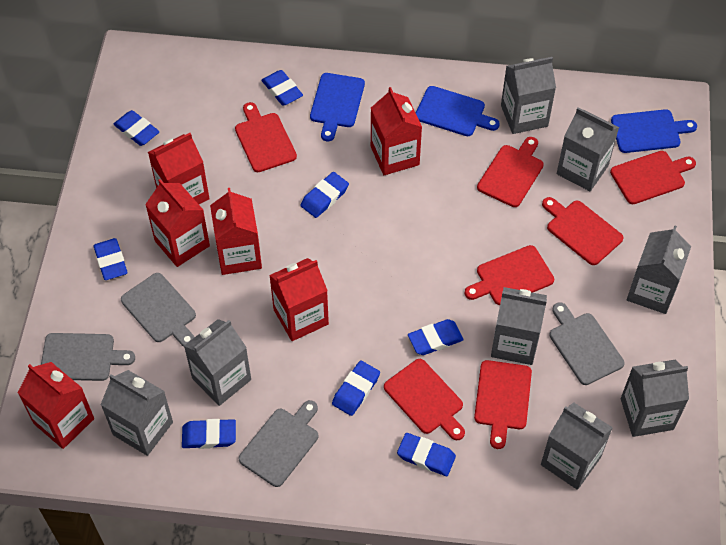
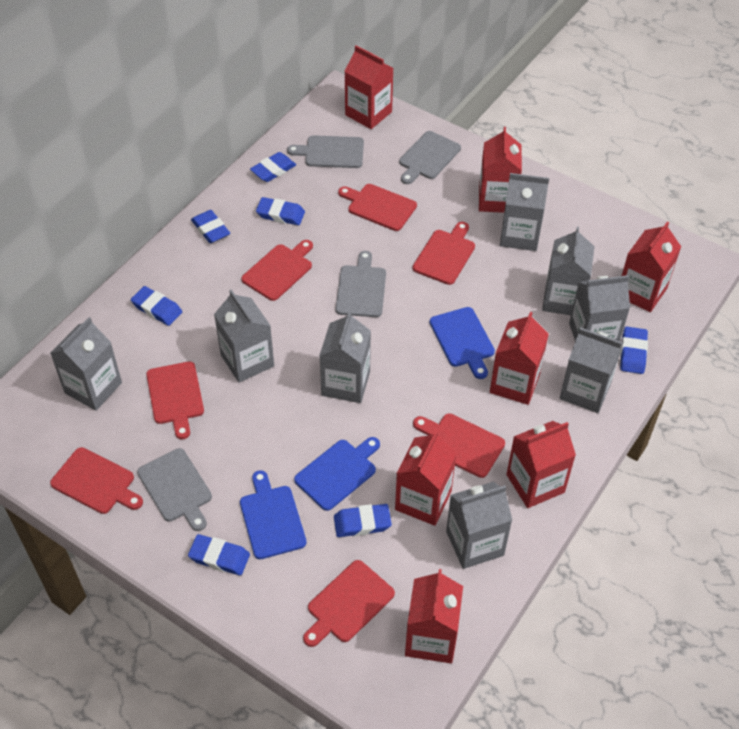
blue eraser: 8 -> 7
red carton: 6 -> 7

